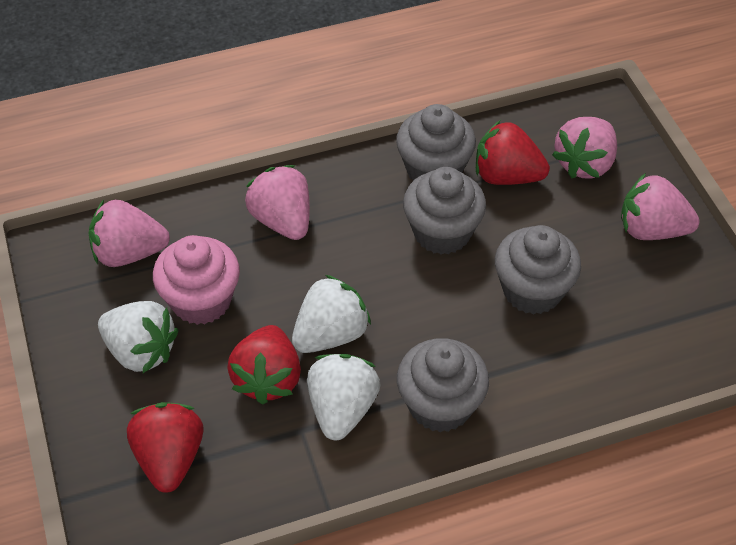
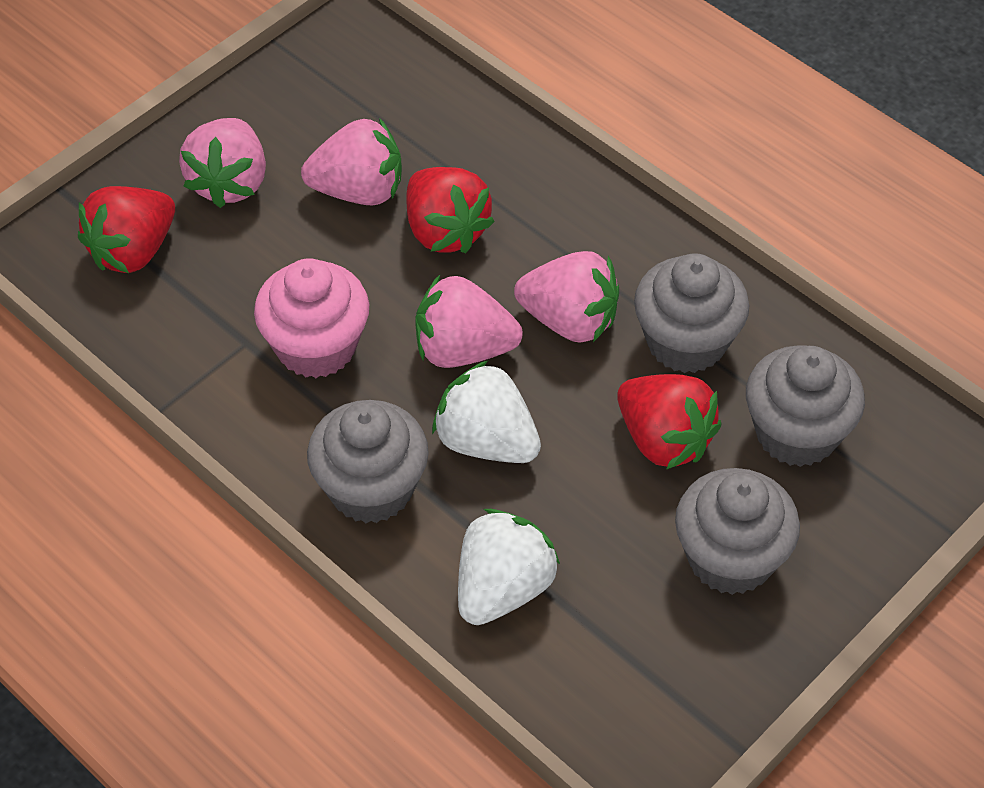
white strawberry: 3 -> 2

